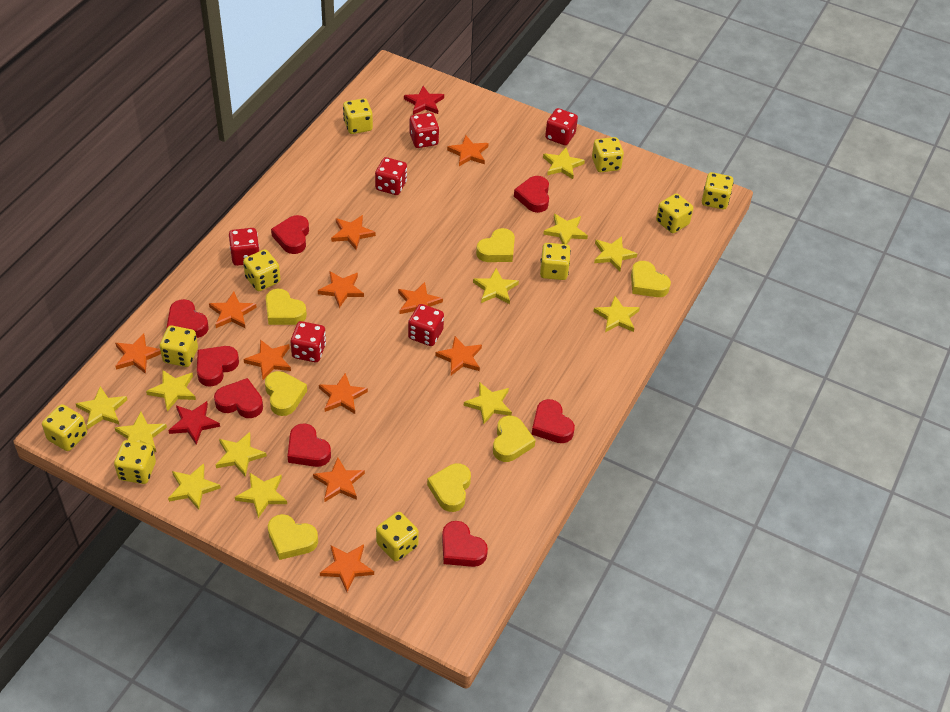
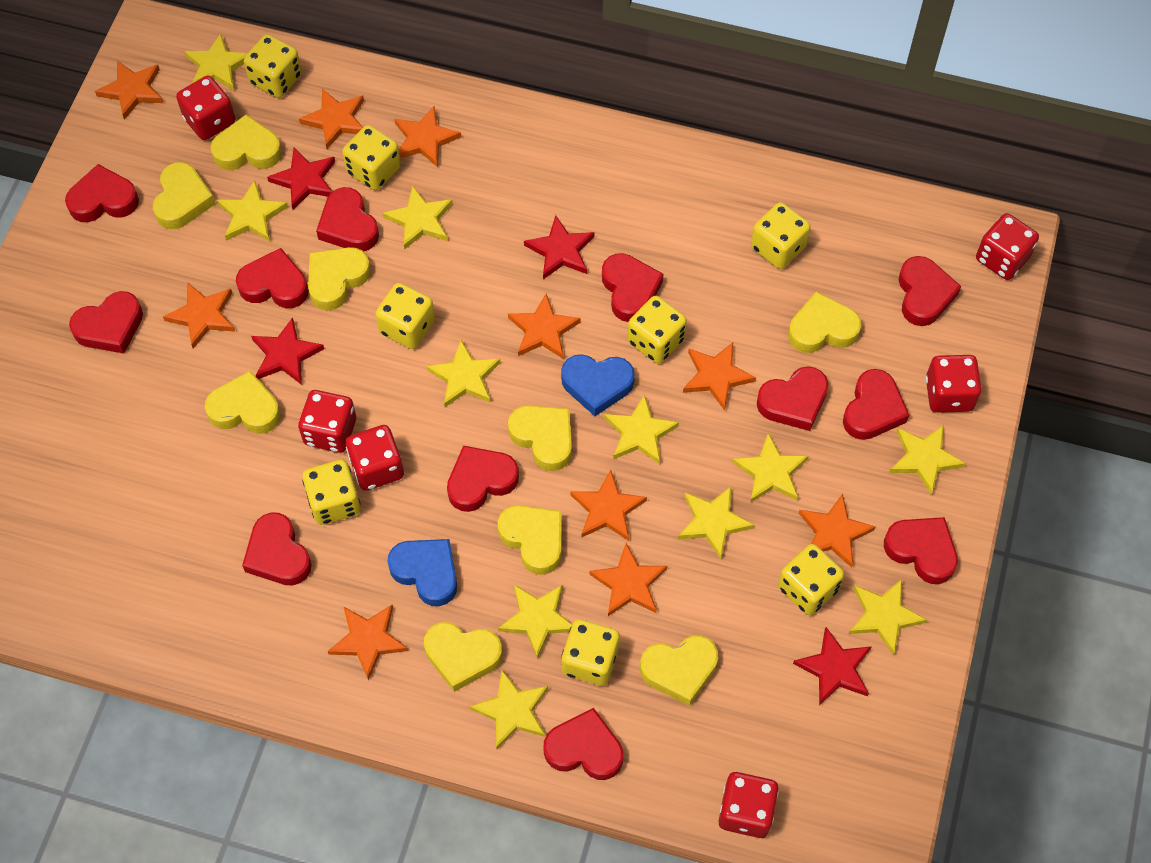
blue heart: 0 -> 2
orange star: 11 -> 10
red heart: 8 -> 12
red star: 2 -> 4
yellow dice: 10 -> 8
yellow heart: 7 -> 9
yellow star: 12 -> 11

